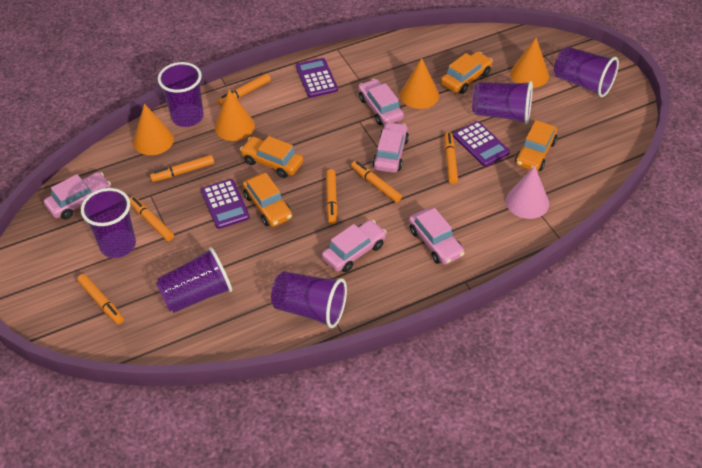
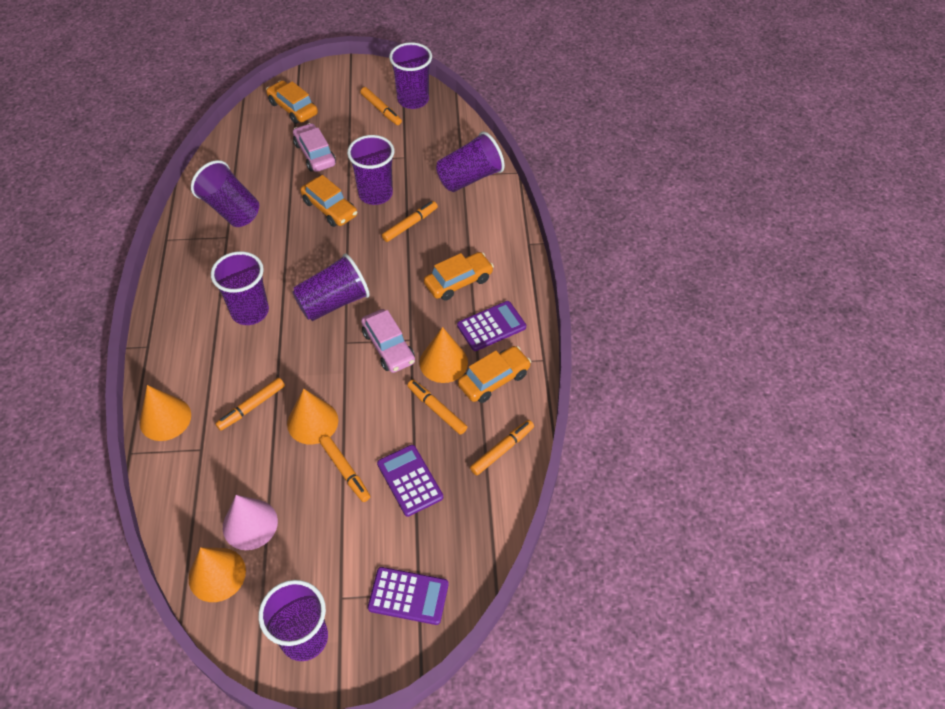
orange marker: 7 -> 6
pink car: 5 -> 2
purple cup: 6 -> 7

